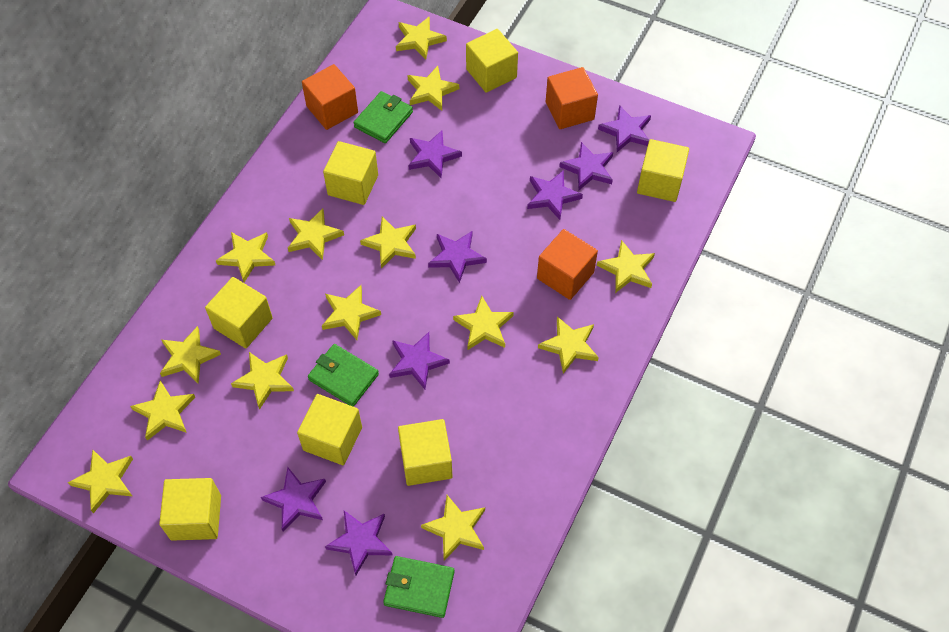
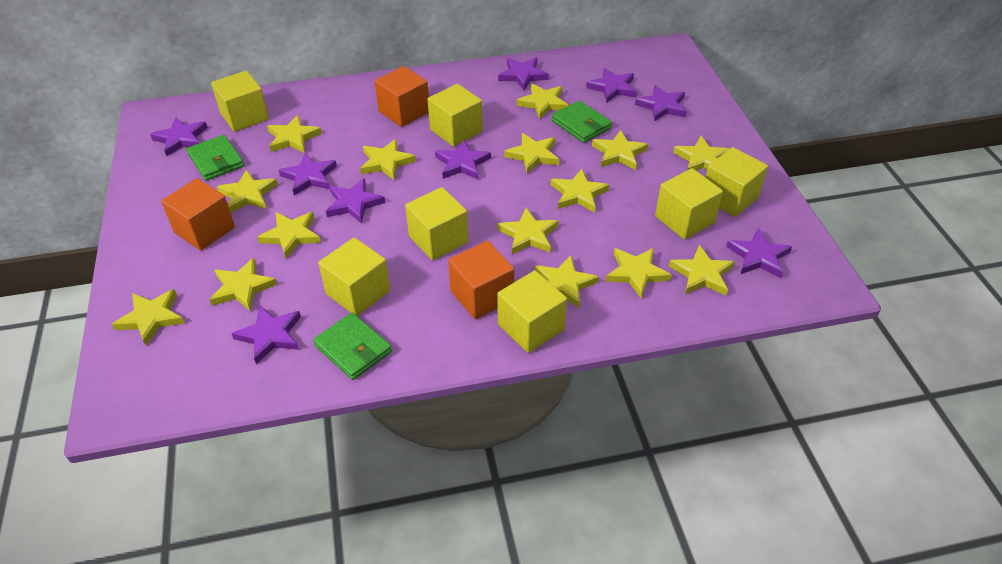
purple star: 8 -> 9
yellow star: 14 -> 15

